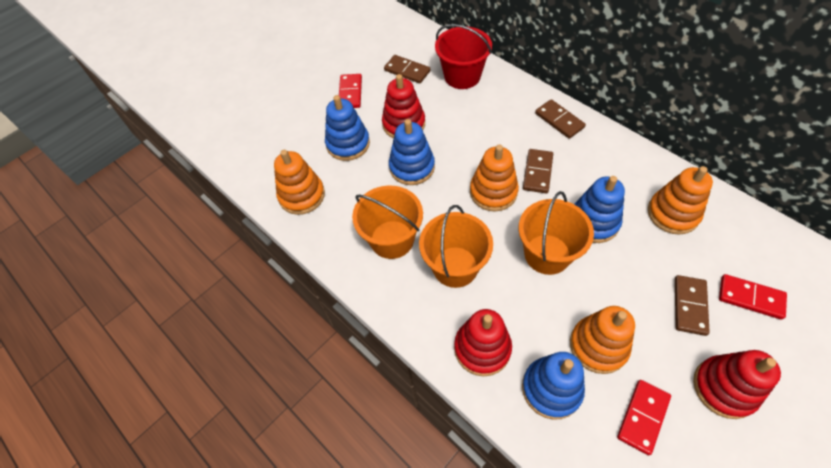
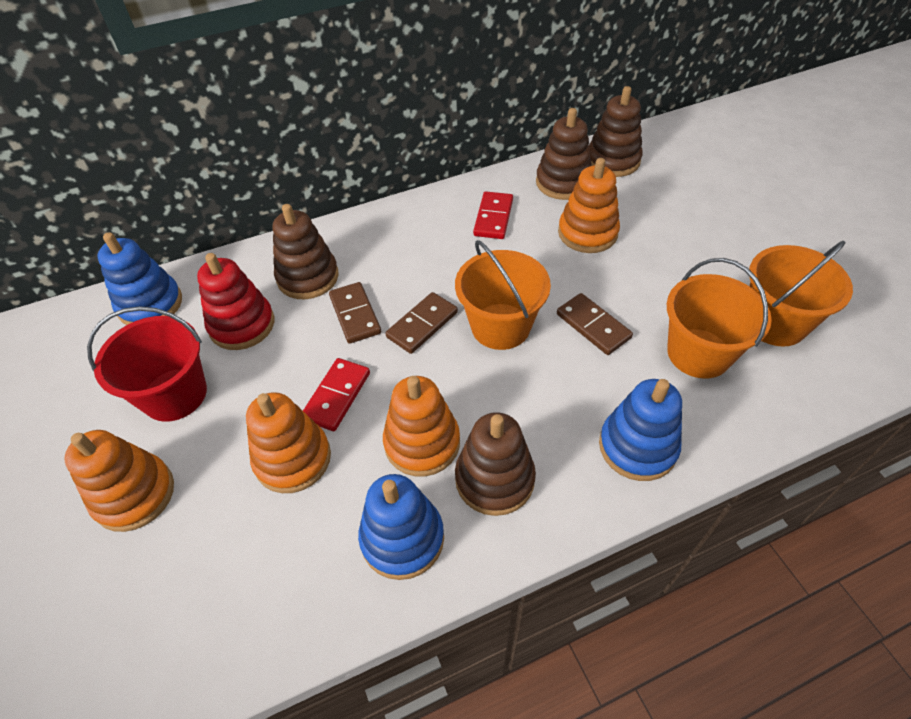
blue stacking toy: 4 -> 3
brown domino: 4 -> 3
brown stacking toy: 0 -> 4
red domino: 3 -> 2
red stacking toy: 3 -> 1

